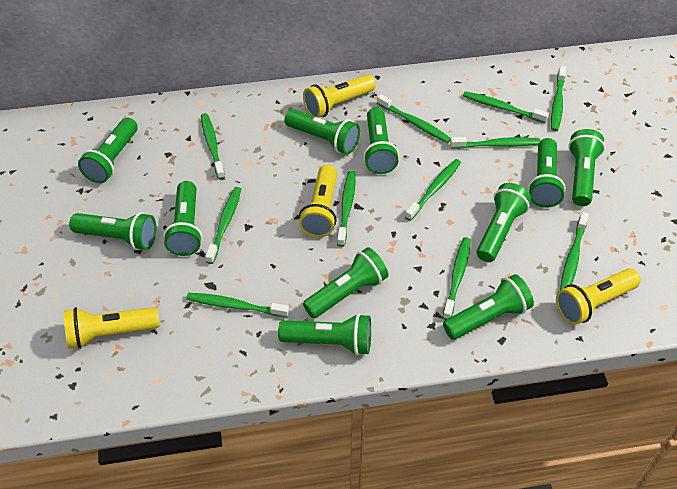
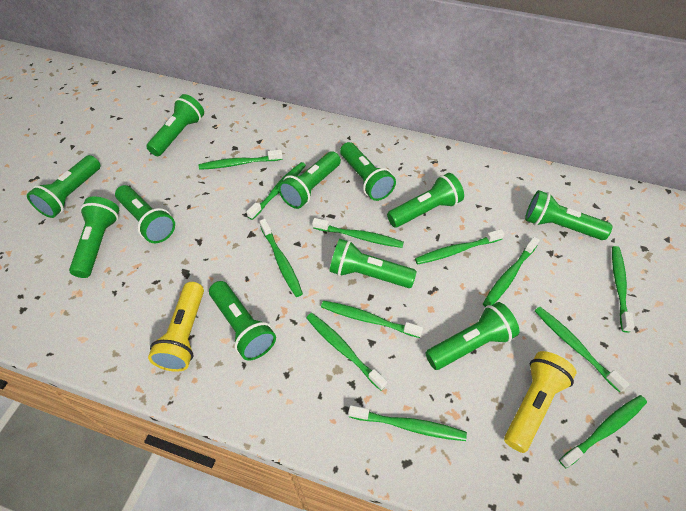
green toothbrush: 11 -> 12
yellow flashlight: 4 -> 2

